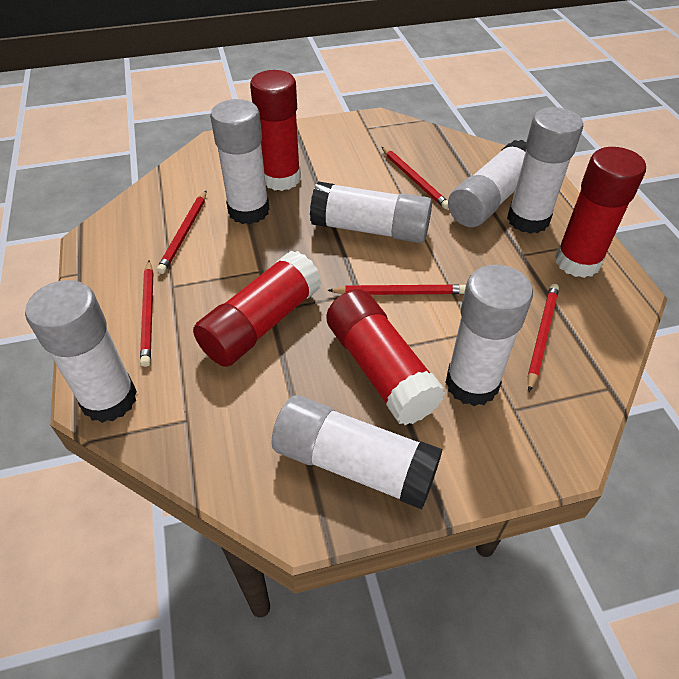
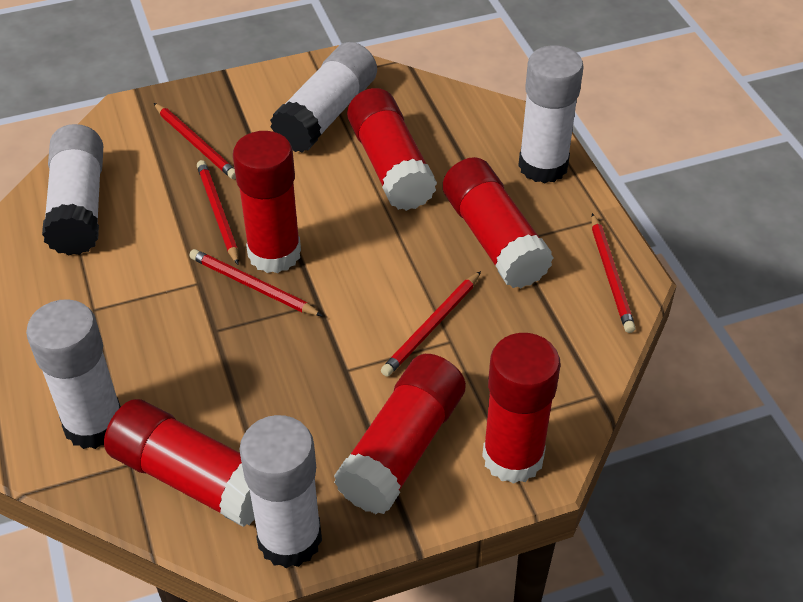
red glue stick: 4 -> 6
white glue stick: 7 -> 5

